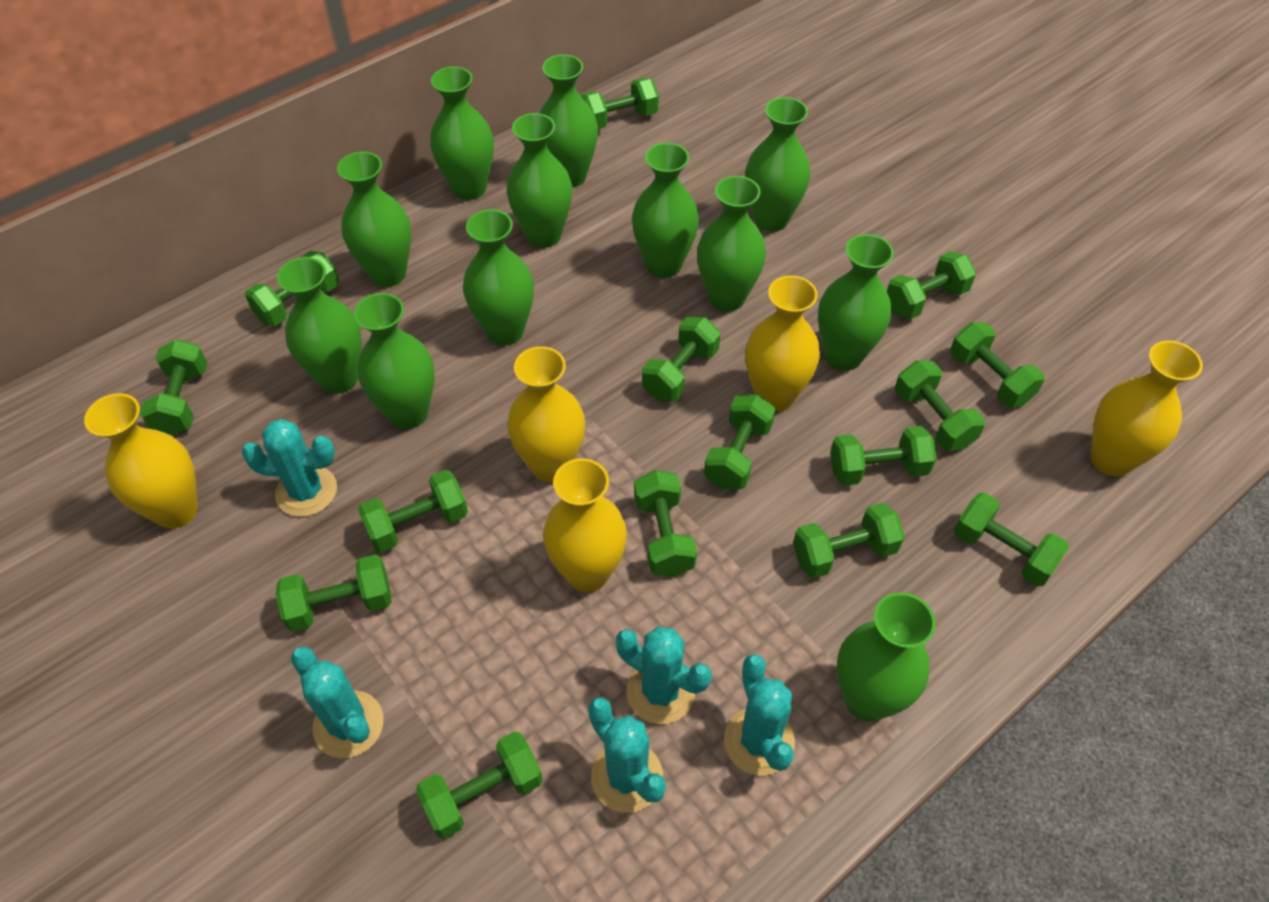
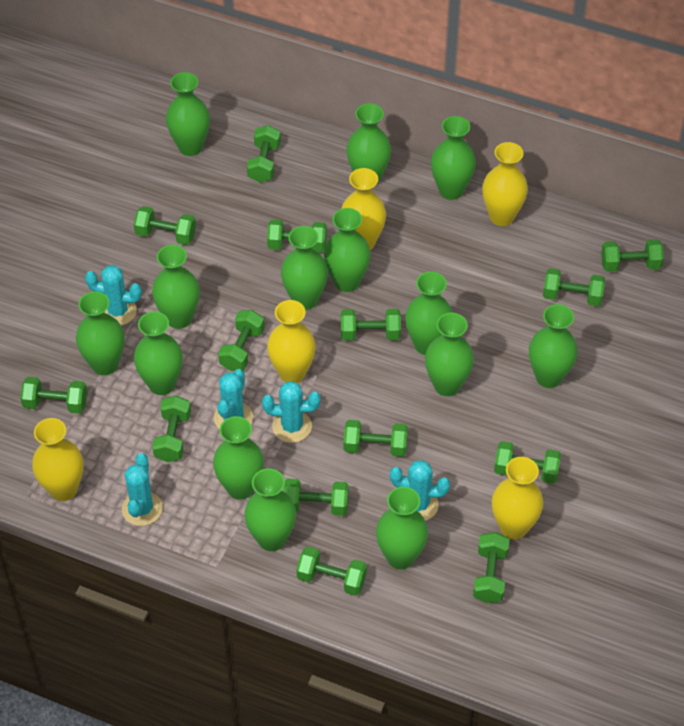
green dumbbell: 15 -> 14
green vase: 12 -> 14

